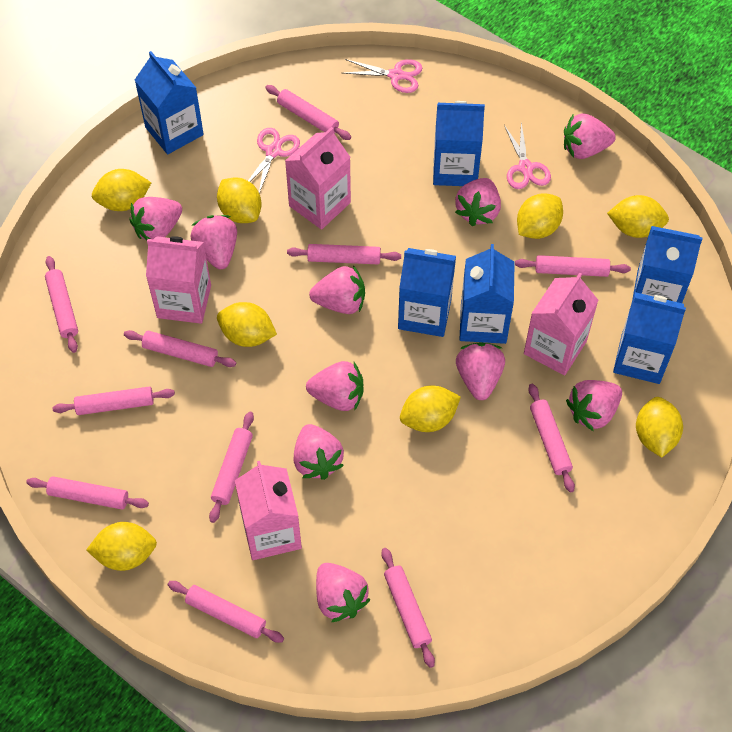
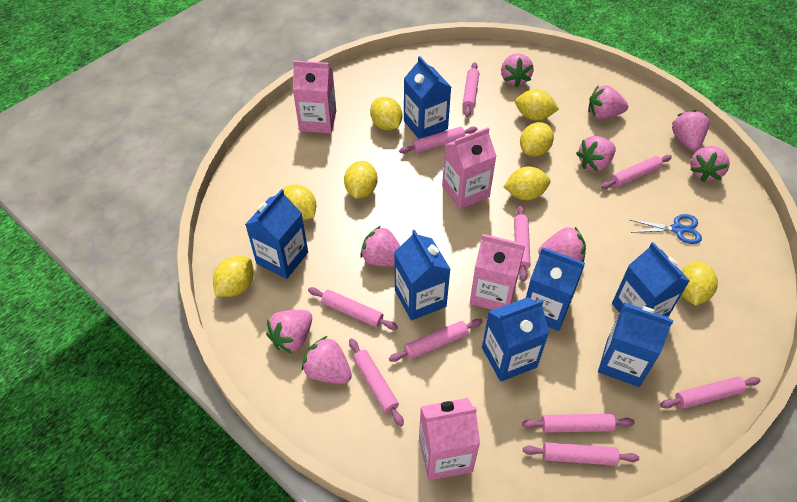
blue carton: 6 -> 7
blue scissors: 0 -> 1
pink rolling pin: 11 -> 10
pink scissors: 3 -> 0
pink strawberry: 10 -> 9

